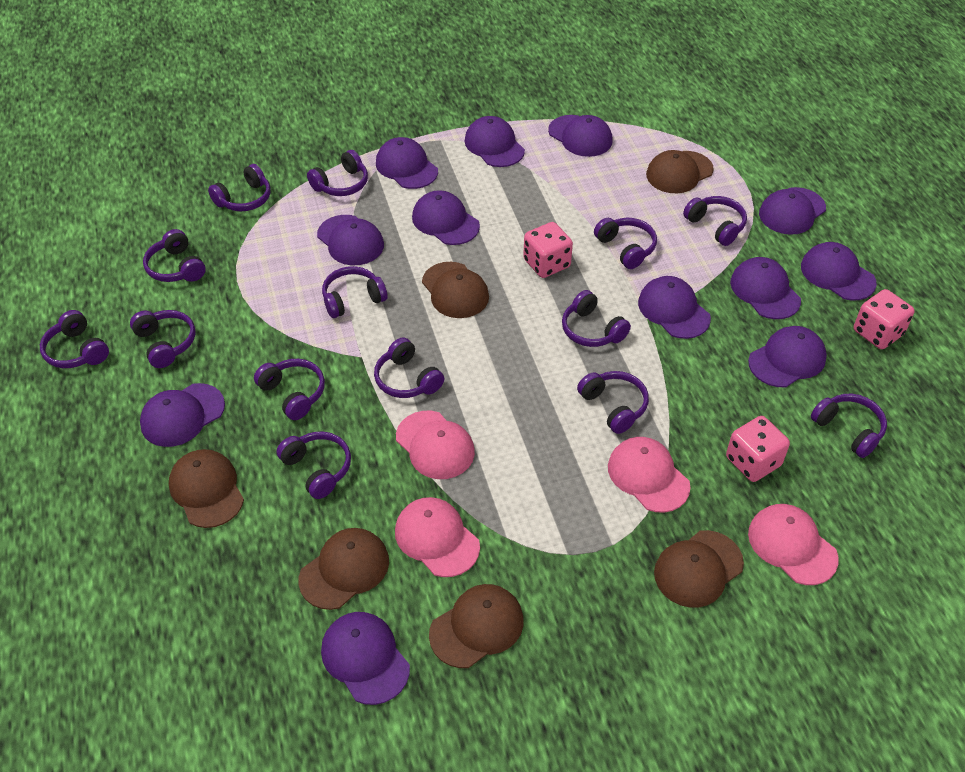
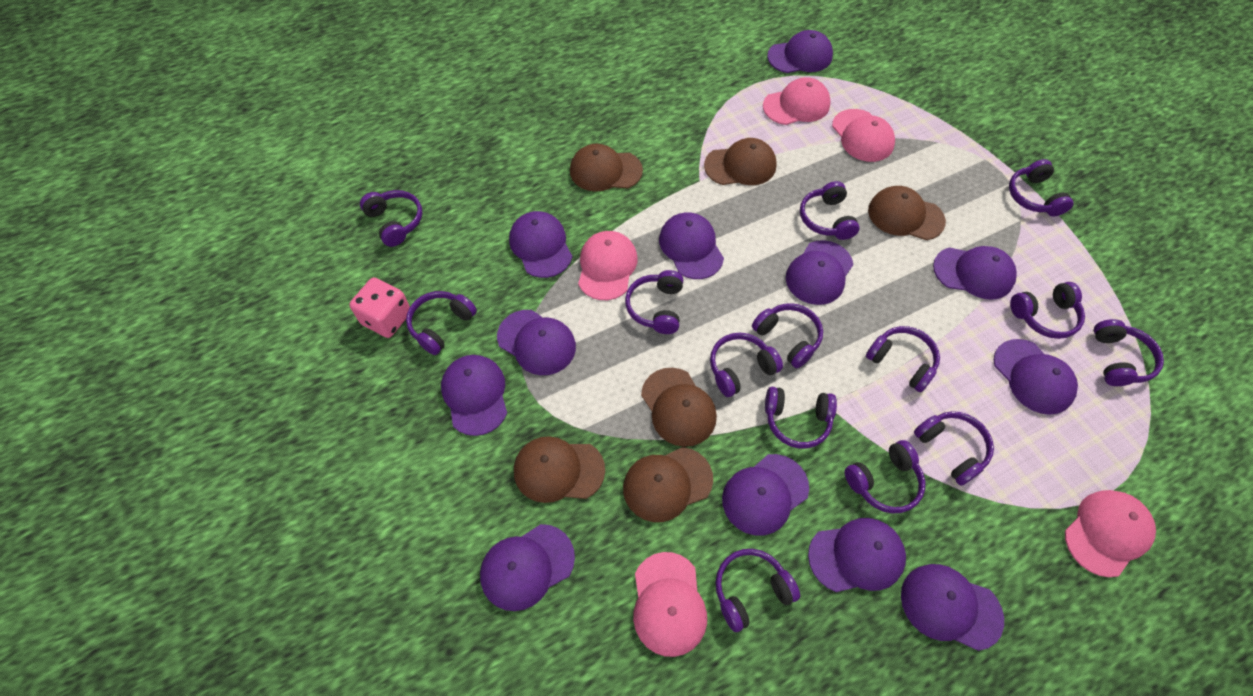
pink cap: 4 -> 5
pink dice: 3 -> 1

